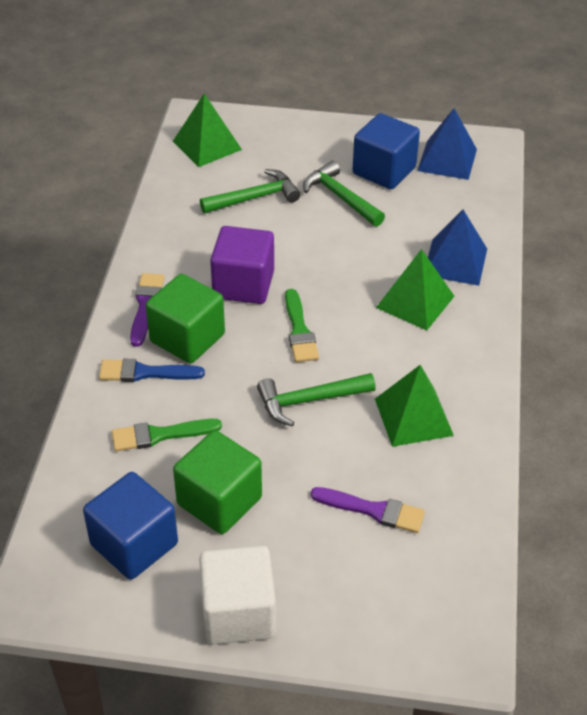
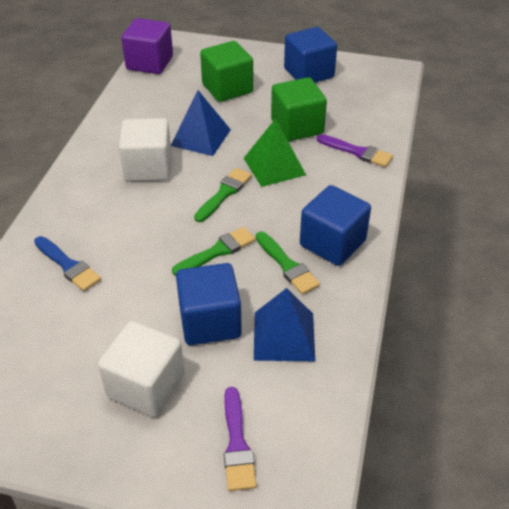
blue cube: 2 -> 3
green brush: 2 -> 3
green hammer: 3 -> 0
green pyramid: 3 -> 1
white cube: 1 -> 2

